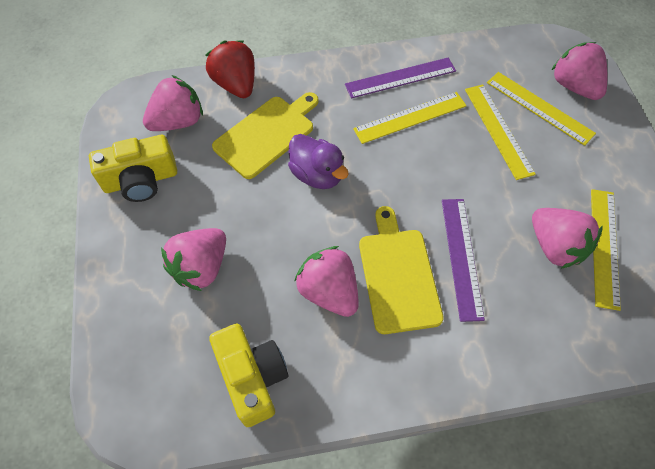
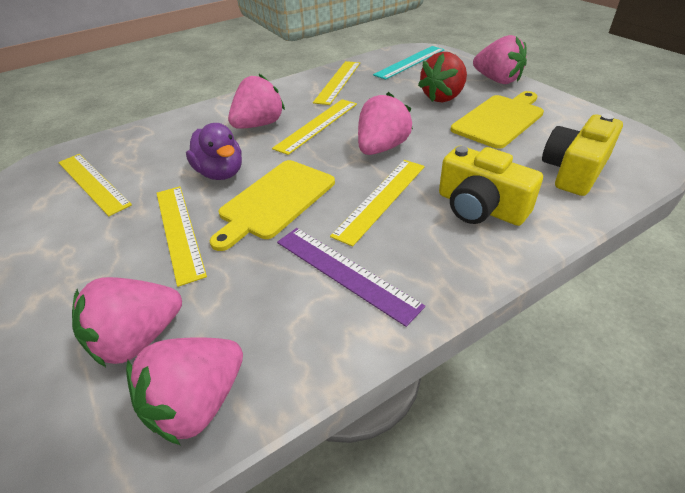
purple ruler: 2 -> 1
turquoise ruler: 0 -> 1
yellow ruler: 4 -> 5

